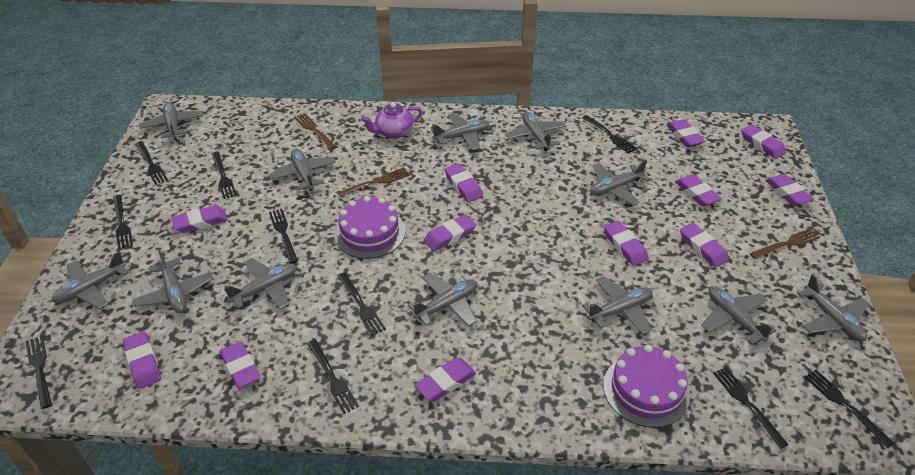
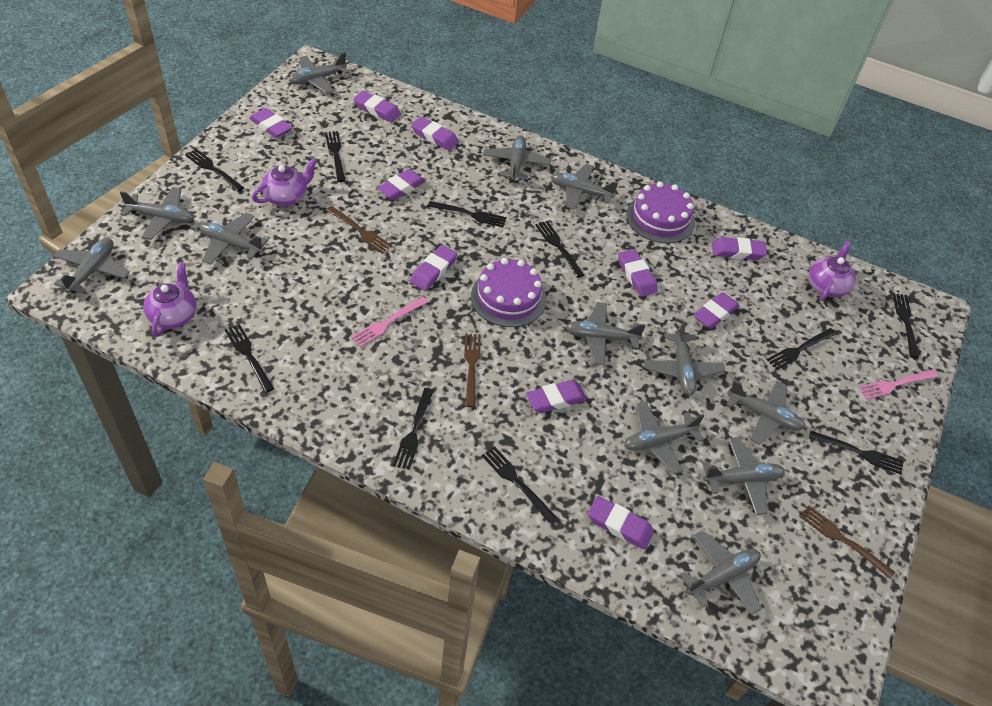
pink fork: 0 -> 2
purple eraser: 12 -> 10
purple teapot: 1 -> 3

